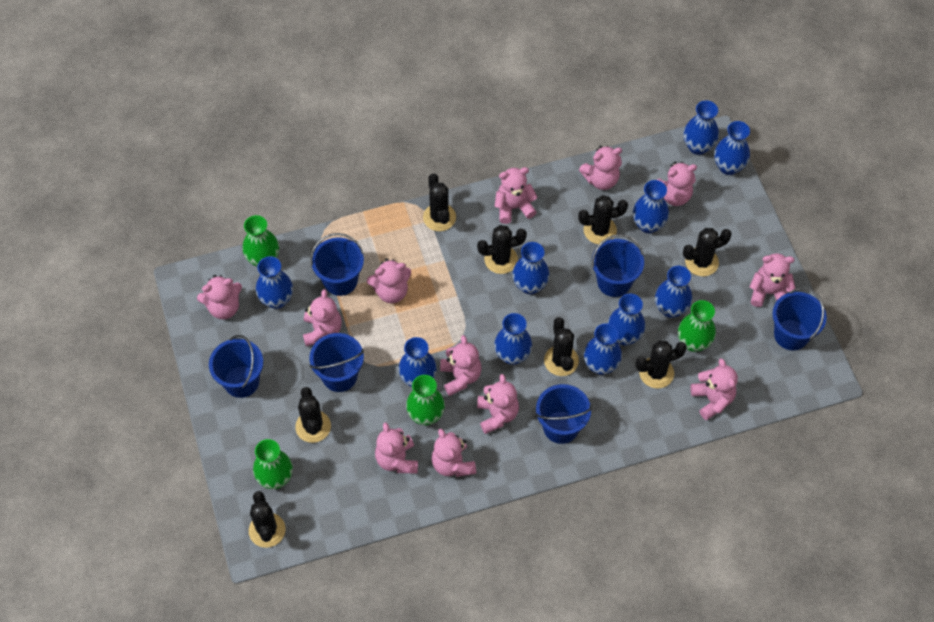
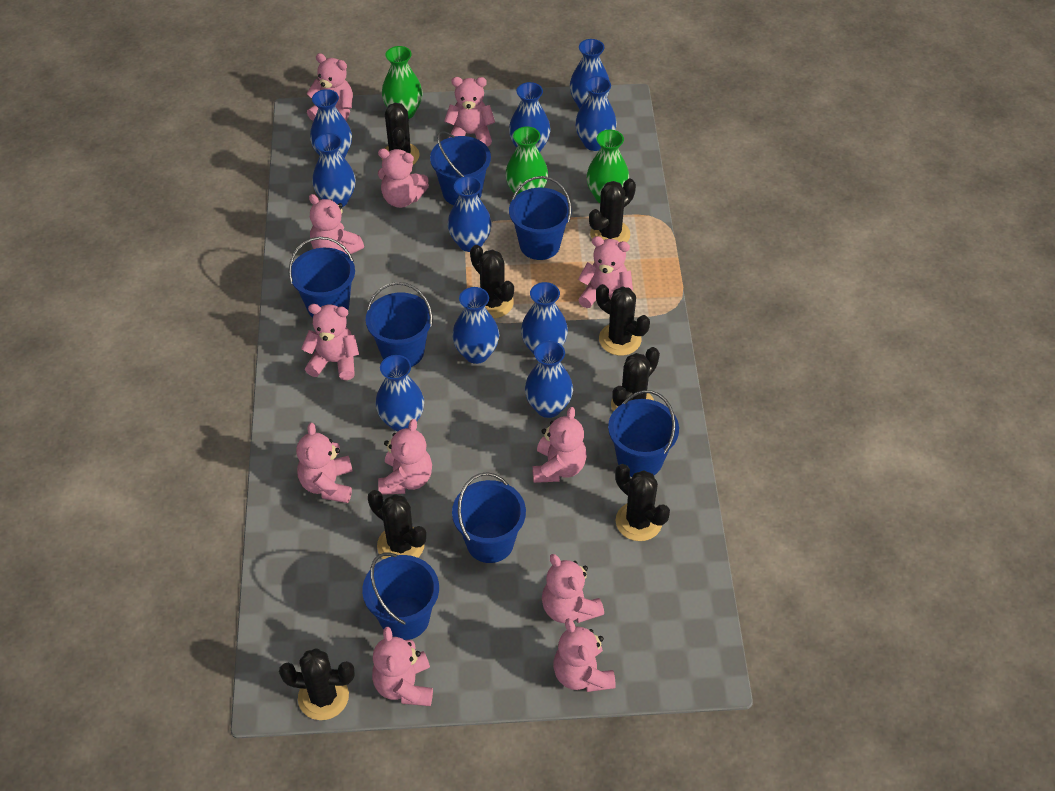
blue bucket: 6 -> 7
green vase: 4 -> 3

